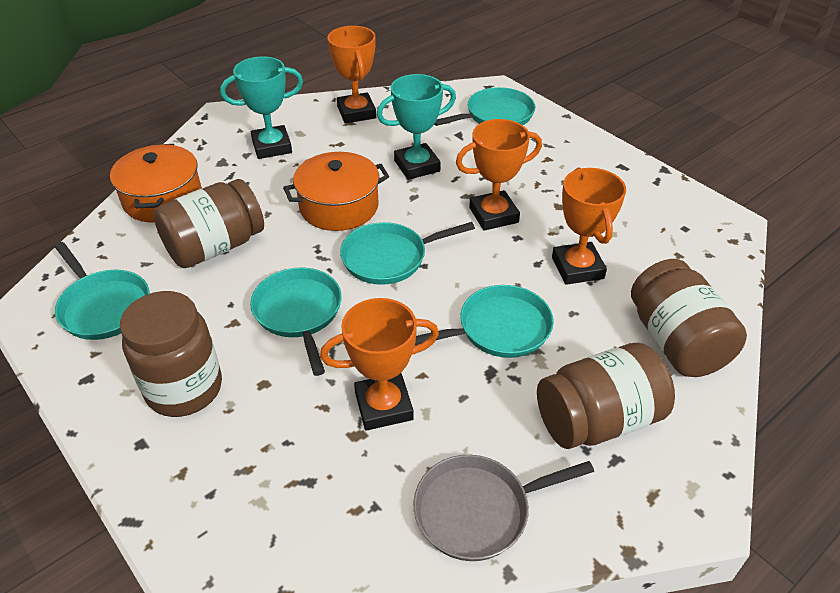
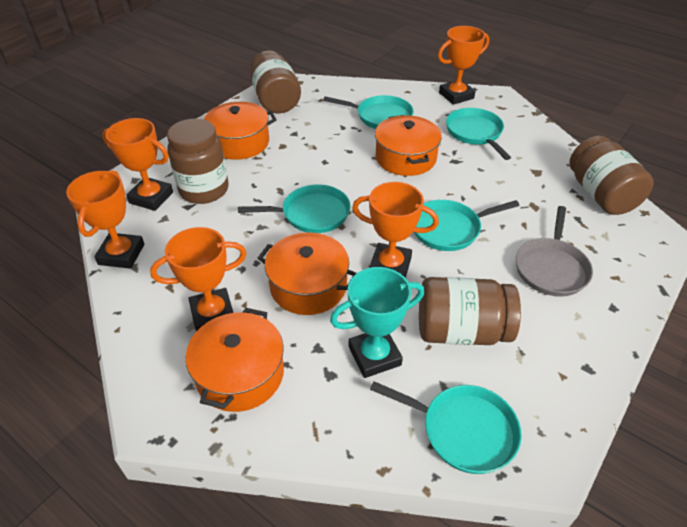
orange pot: 2 -> 4
orange trophy: 4 -> 5
turquoise trophy: 2 -> 1

